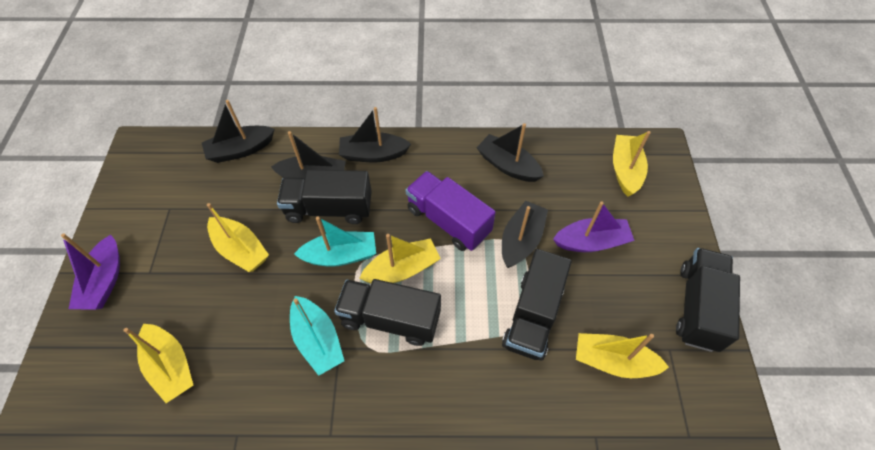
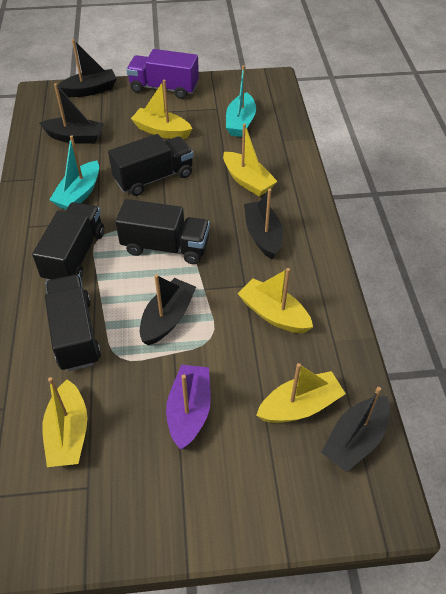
purple boat: 2 -> 1

